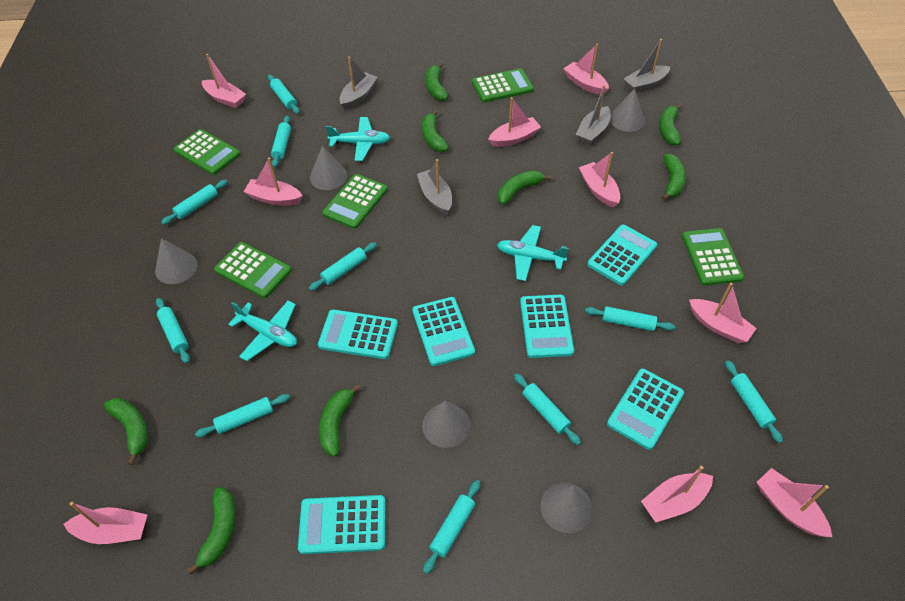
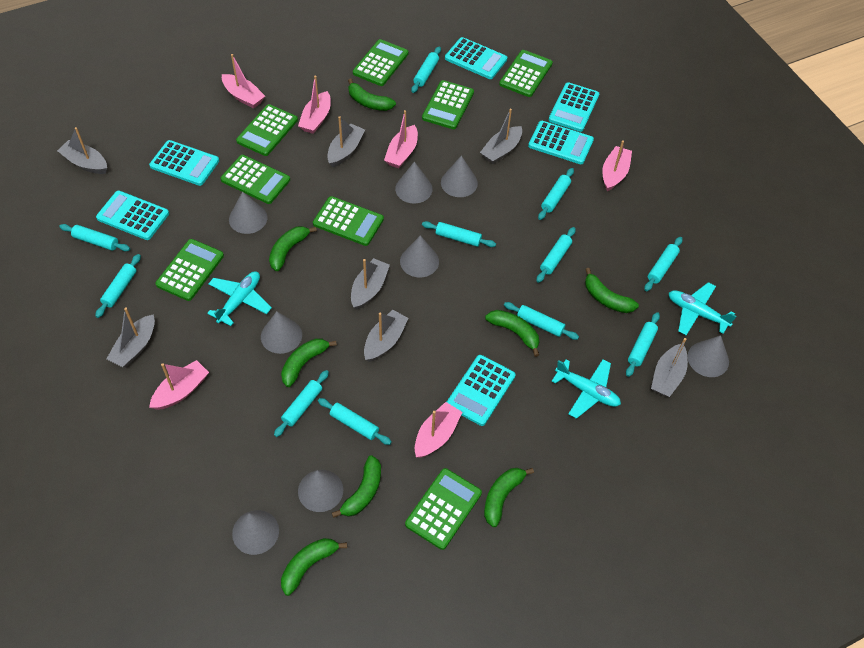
green calculator: 5 -> 8
grey boat: 4 -> 7
grey cone: 5 -> 8
pink boat: 9 -> 6
turquoise rolling pin: 10 -> 11

